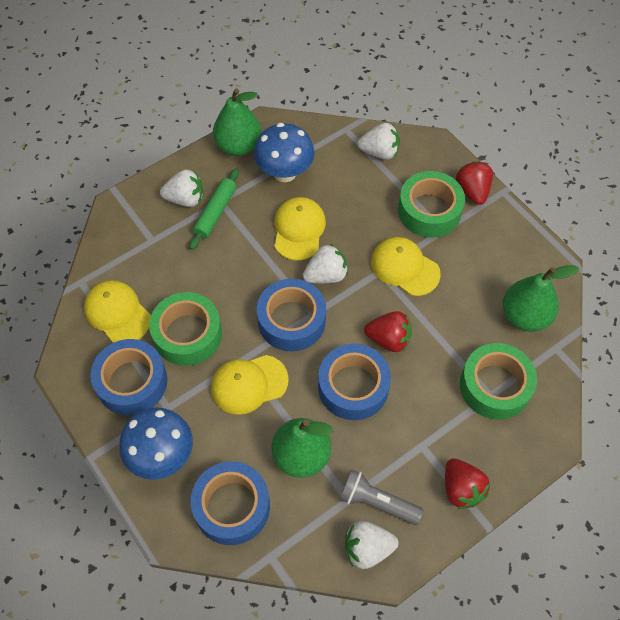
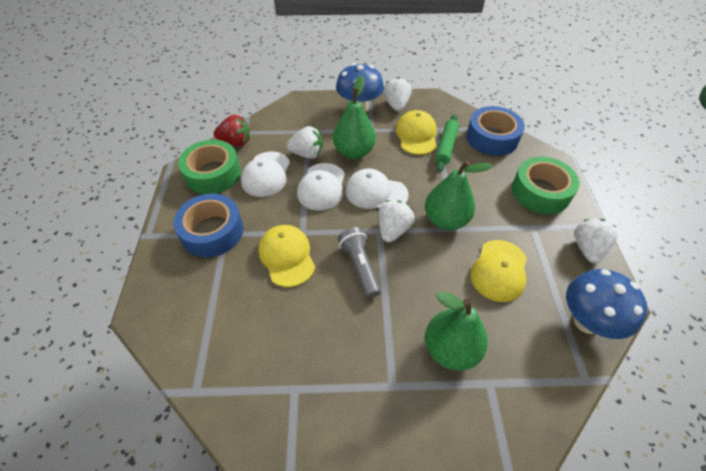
blue tape: 4 -> 2
green tape: 3 -> 2
red strawberry: 3 -> 1
white cap: 0 -> 3
yellow cap: 4 -> 3

